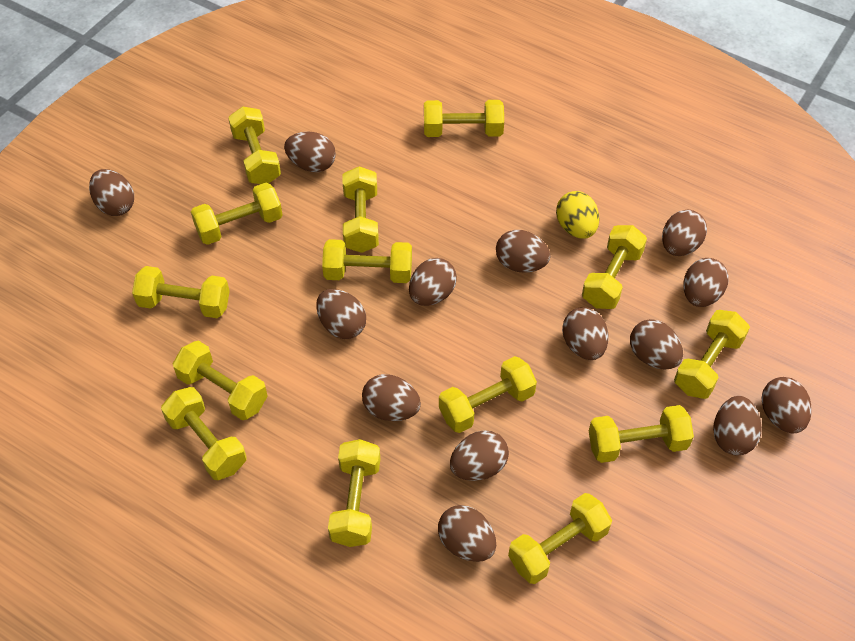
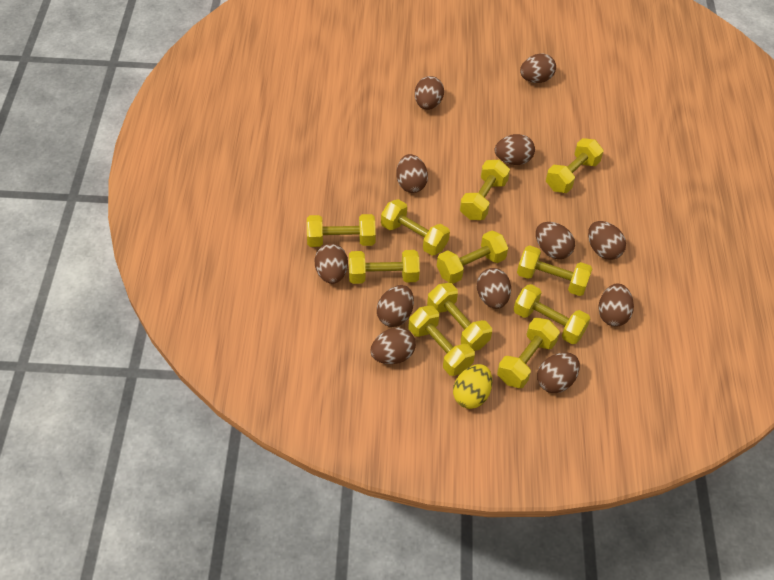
brown egg: 14 -> 12
yellow dumbbell: 14 -> 11

